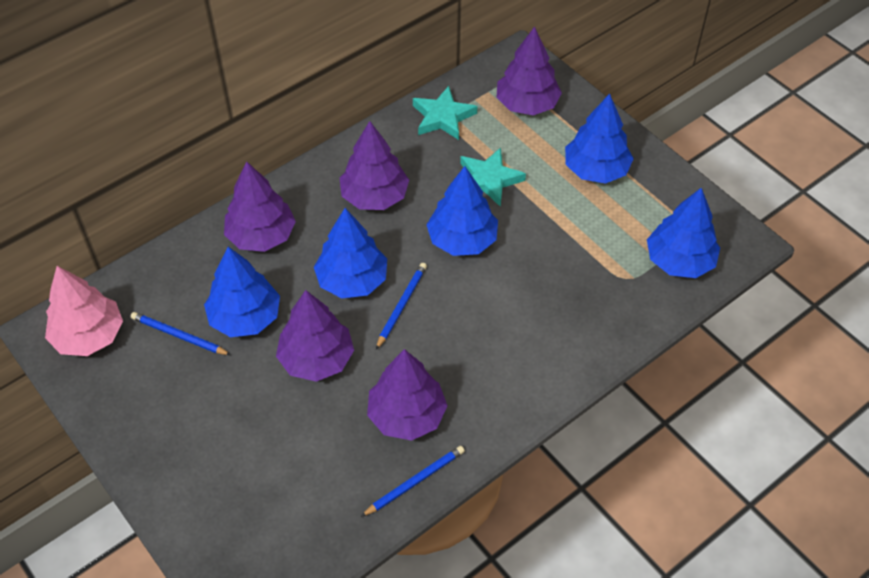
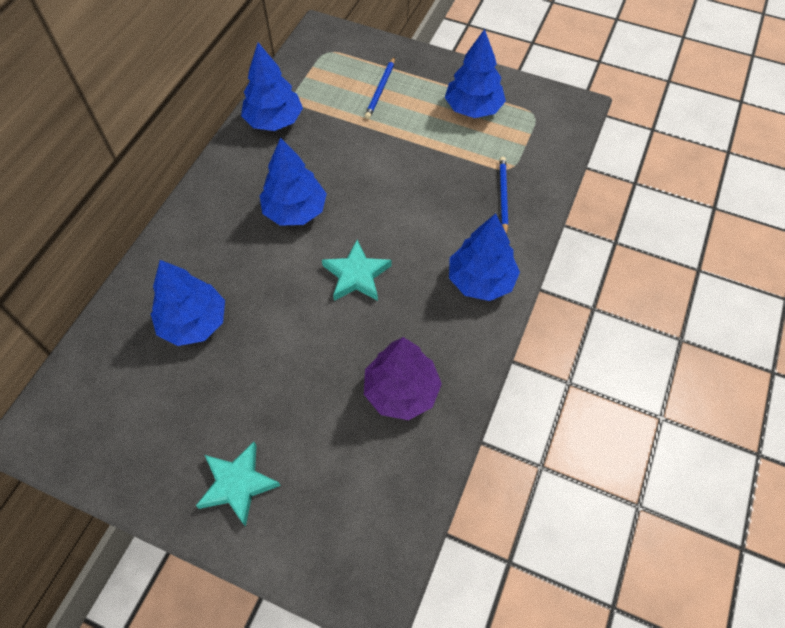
blue pencil: 3 -> 2
pink tree: 1 -> 0
purple tree: 5 -> 1

